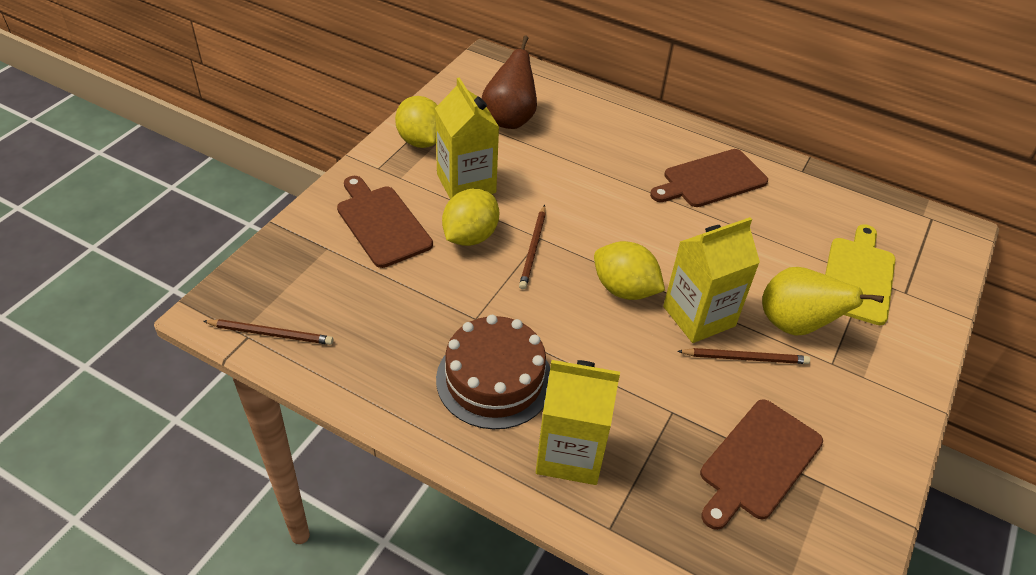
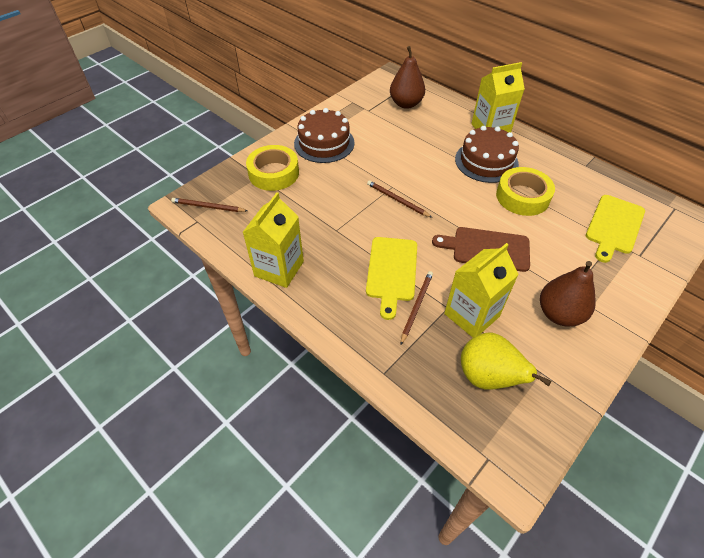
brown cake: 1 -> 2
brown cutting board: 3 -> 1
brown pear: 1 -> 2
yellow cutting board: 1 -> 2
yellow lemon: 3 -> 0
yellow tape: 0 -> 2

